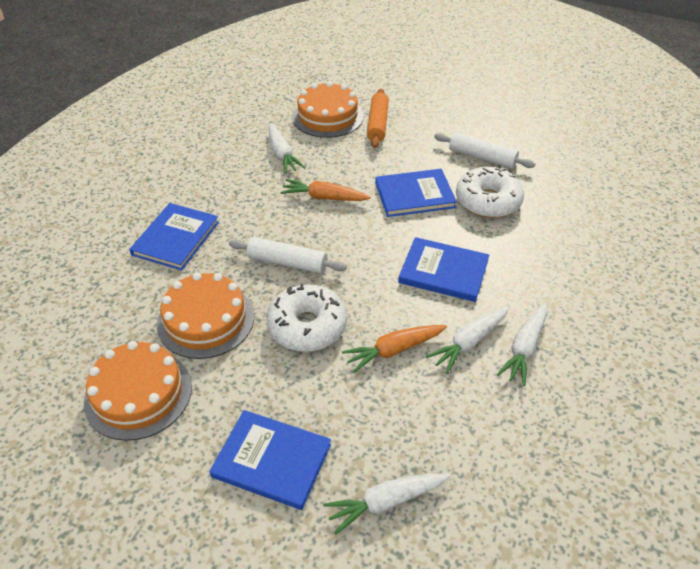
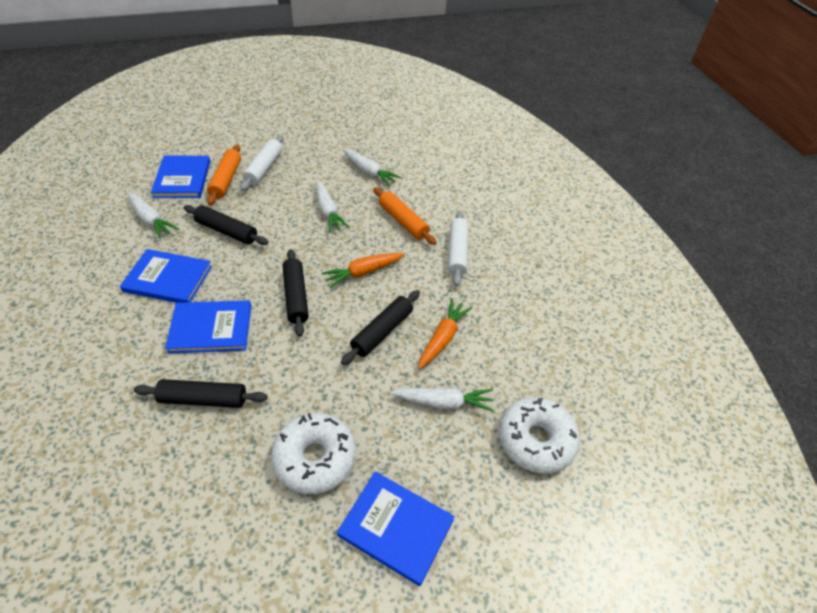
black rolling pin: 0 -> 4
orange cake: 3 -> 0
orange rolling pin: 1 -> 2

